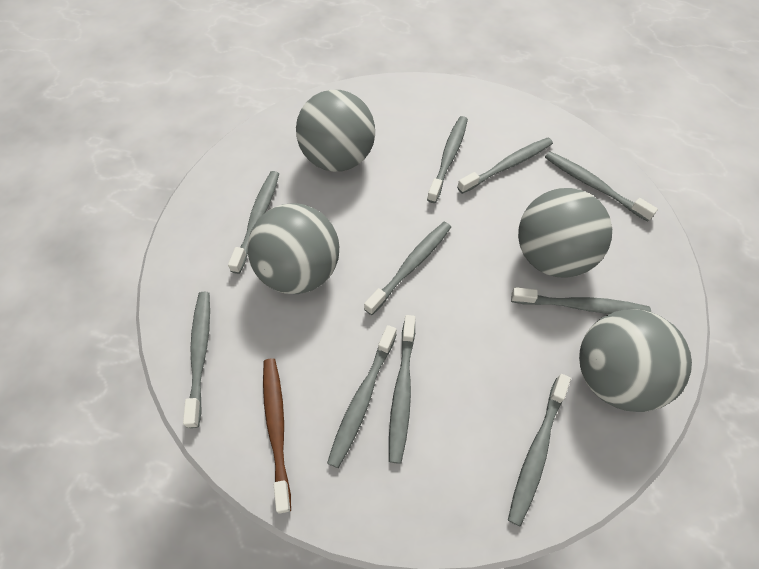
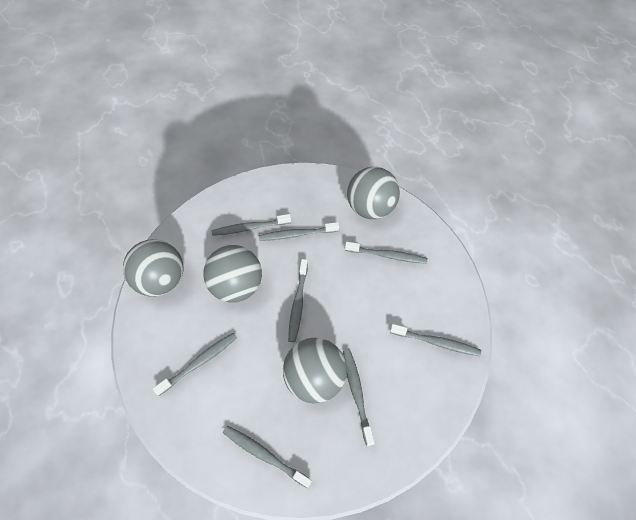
brown toothbrush: 1 -> 0
grey toothbrush: 10 -> 8

